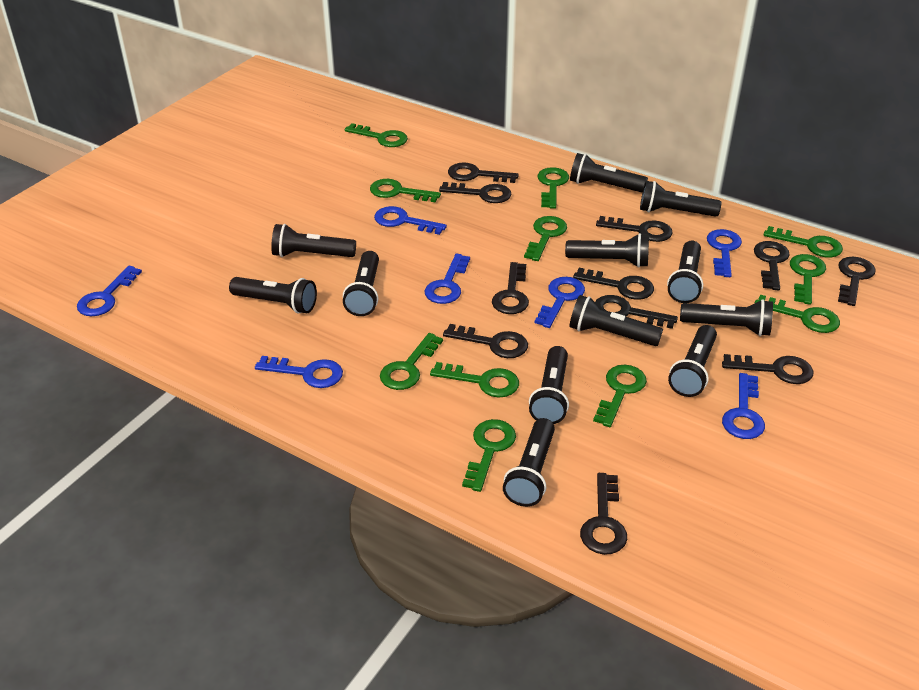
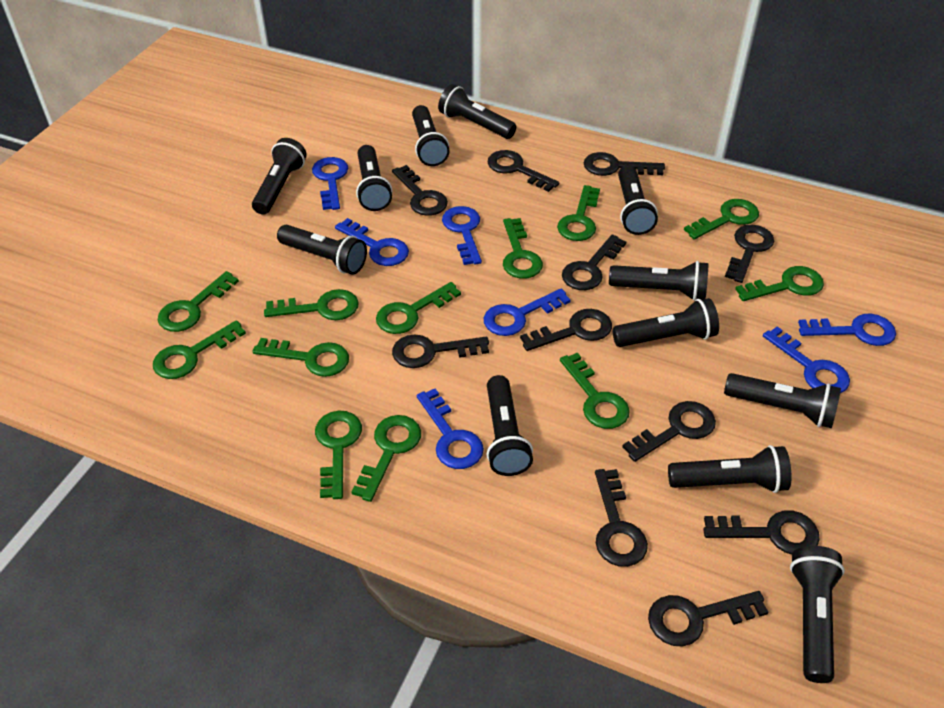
green key: 11 -> 12

